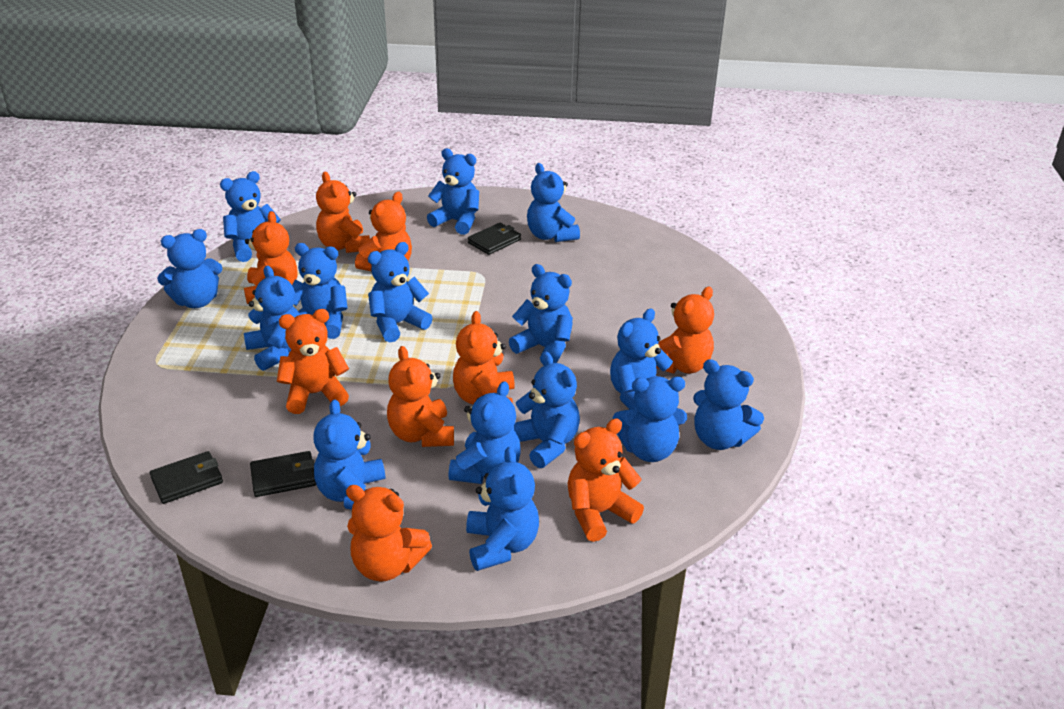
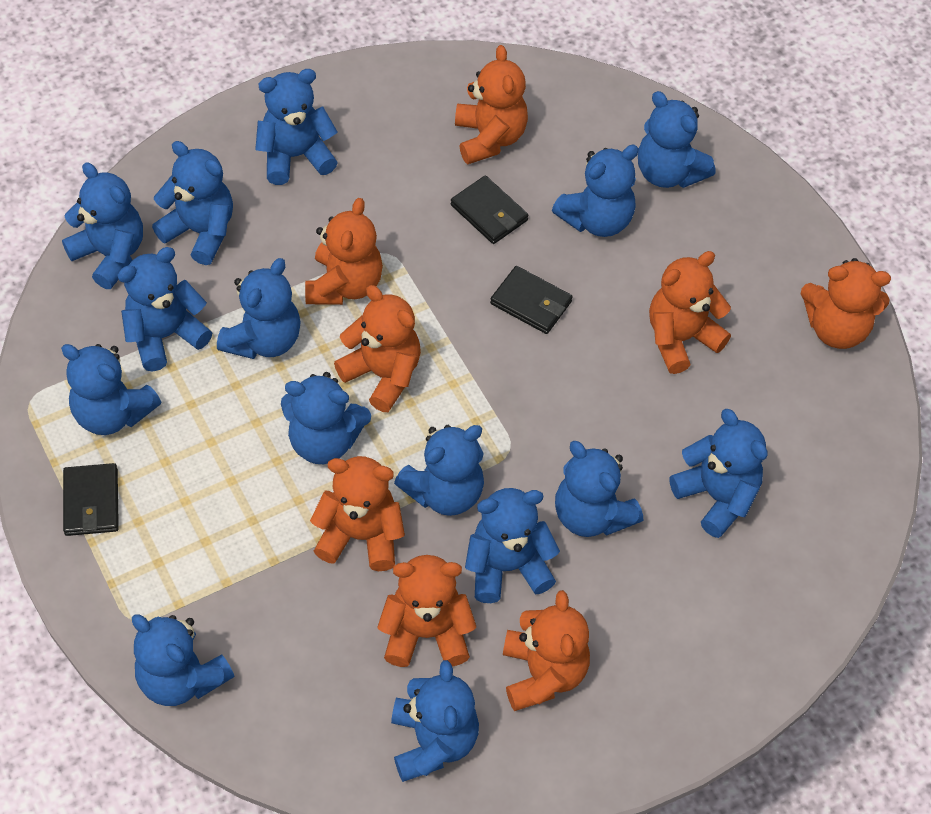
orange teddy bear: 9 -> 8

